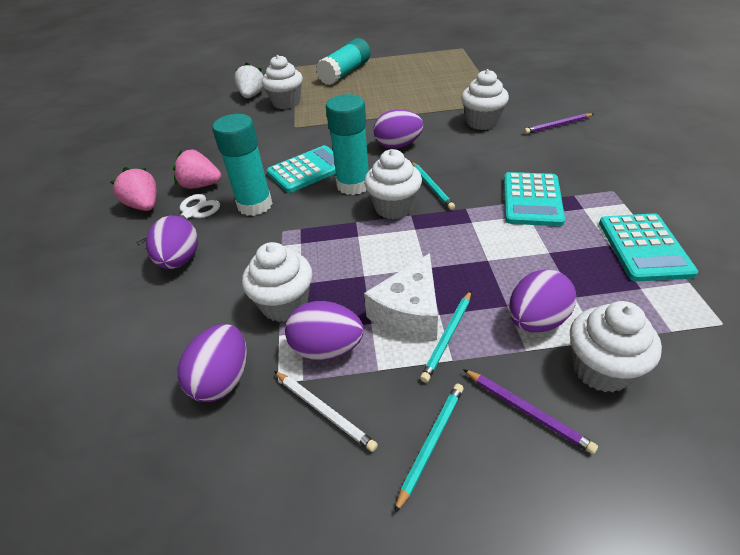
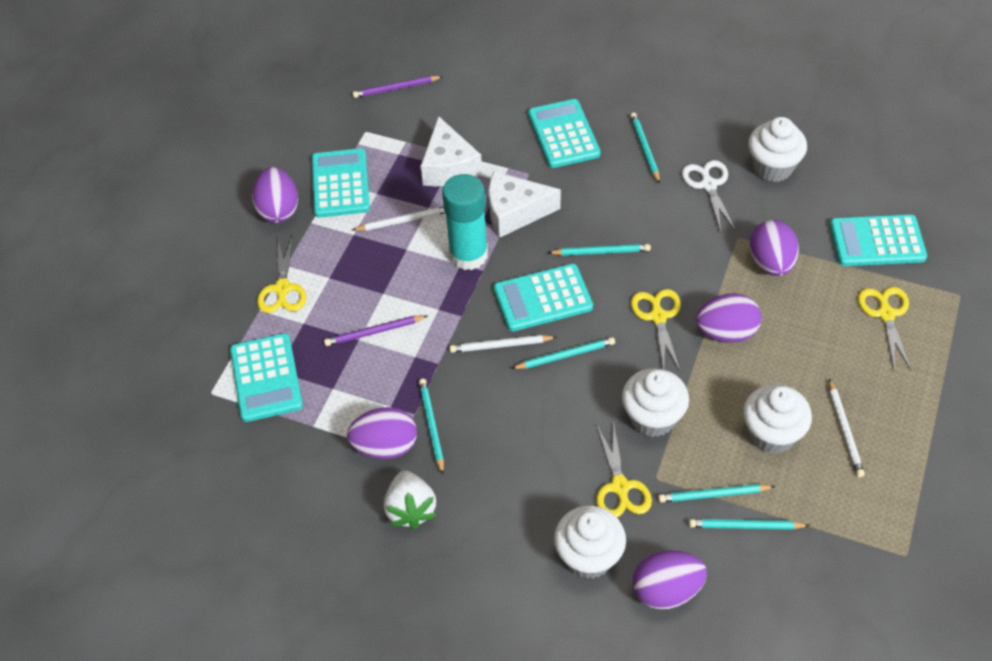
pink strawberry: 2 -> 0
turquoise calculator: 3 -> 5
turquoise glue stick: 3 -> 1
turquoise pencil: 3 -> 6
white cheese: 1 -> 2
white cupcake: 5 -> 4
white pencil: 1 -> 3
yellow scissors: 0 -> 4

